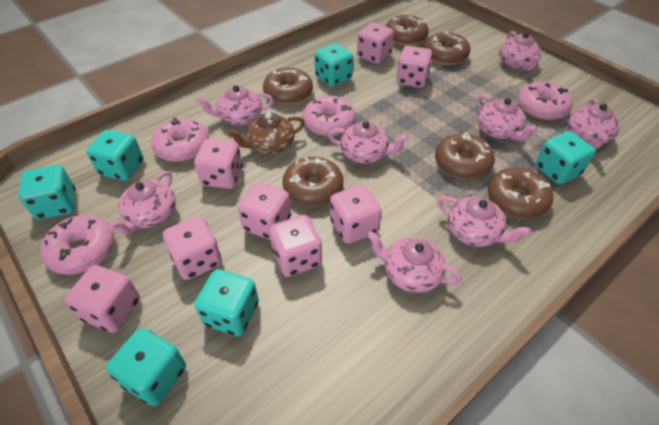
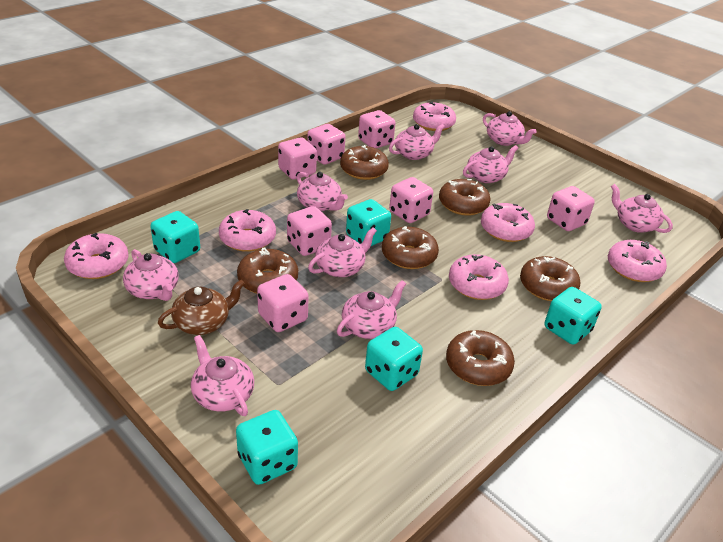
pink dice: 8 -> 7
pink donut: 4 -> 6
pink teapot: 8 -> 9
turquoise dice: 6 -> 5

